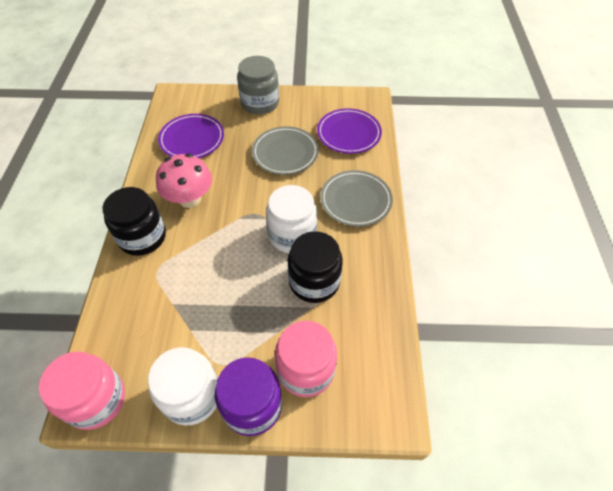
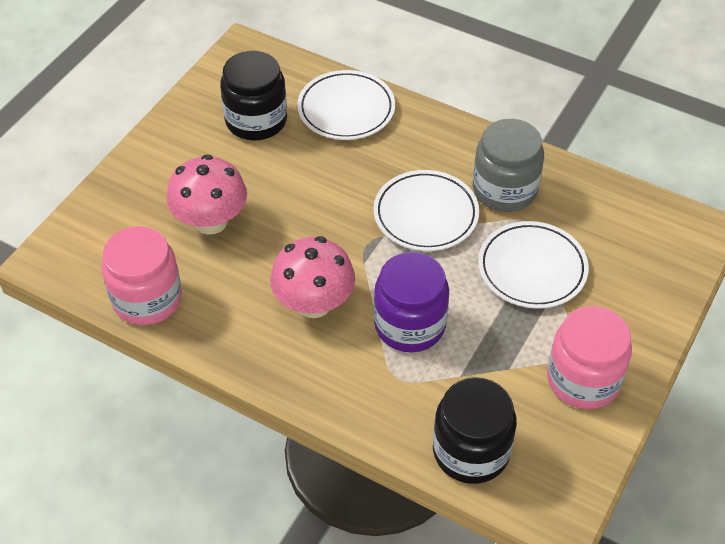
grey plate: 2 -> 0
pink mushroom: 1 -> 2
purple plate: 2 -> 0
white jar: 2 -> 0
white plate: 0 -> 3

